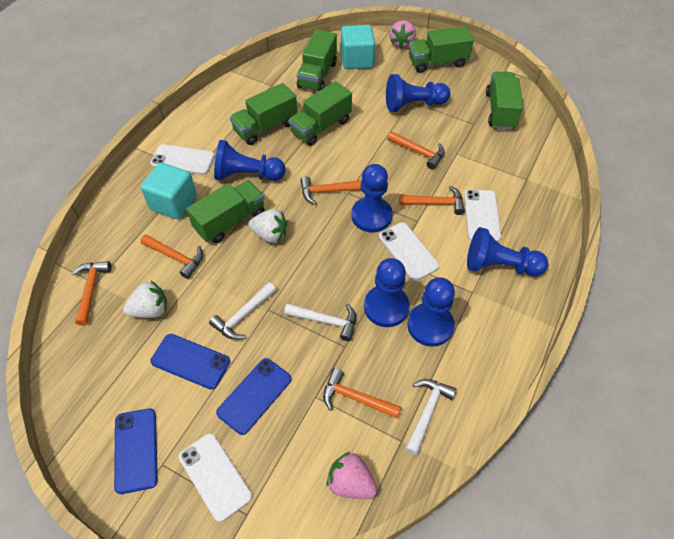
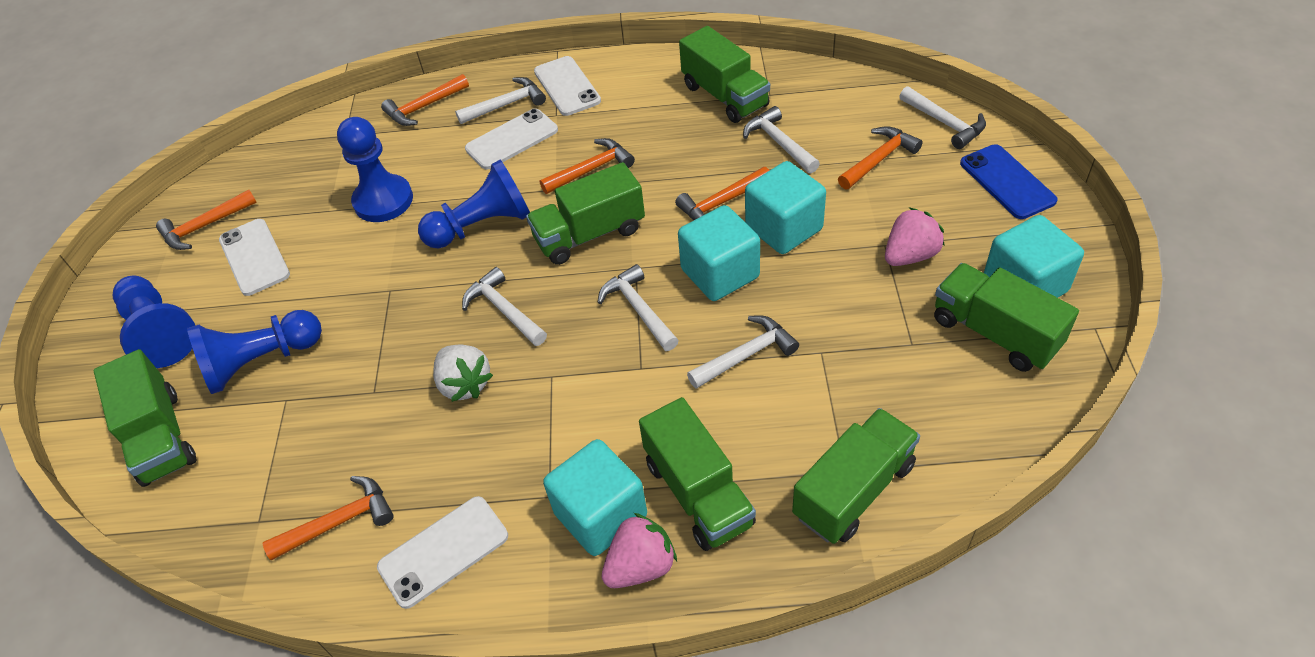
blue pawn: 6 -> 4
blue phone: 3 -> 1
turquoise cube: 2 -> 4
white hammer: 3 -> 6
white strawberry: 2 -> 1

